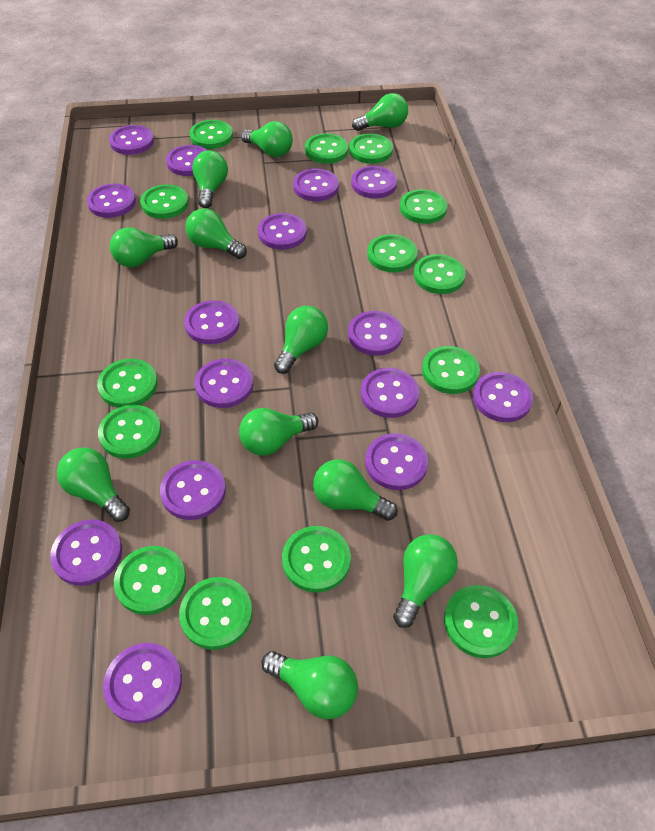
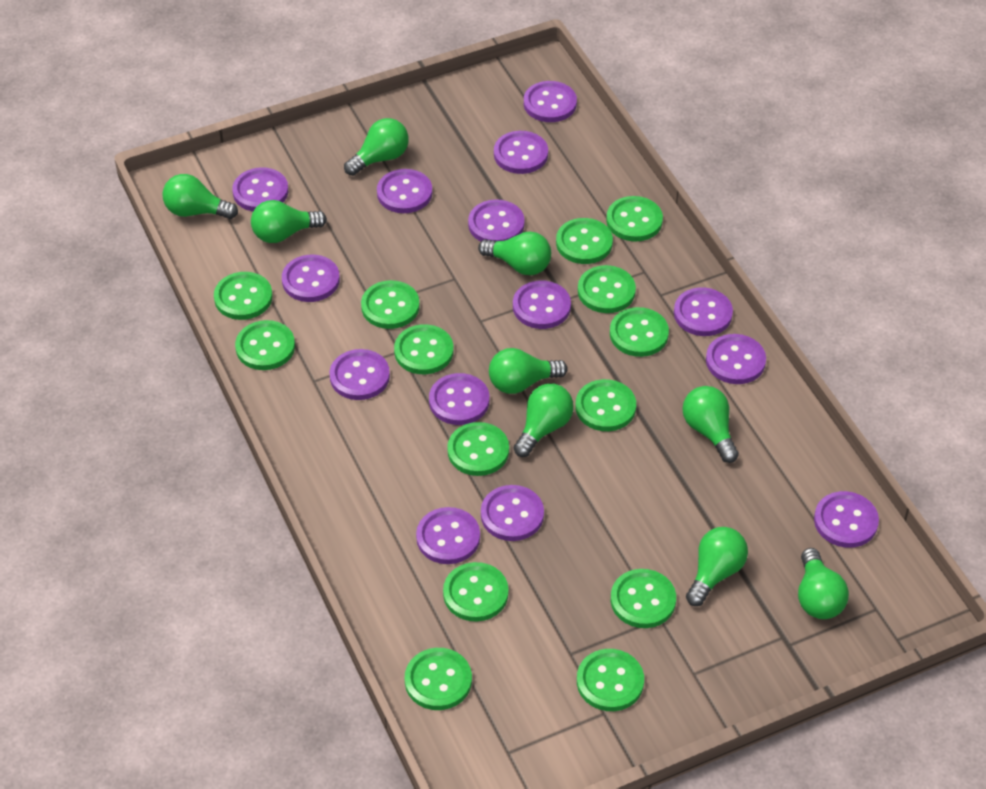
green light bulb: 11 -> 9
purple button: 15 -> 14

